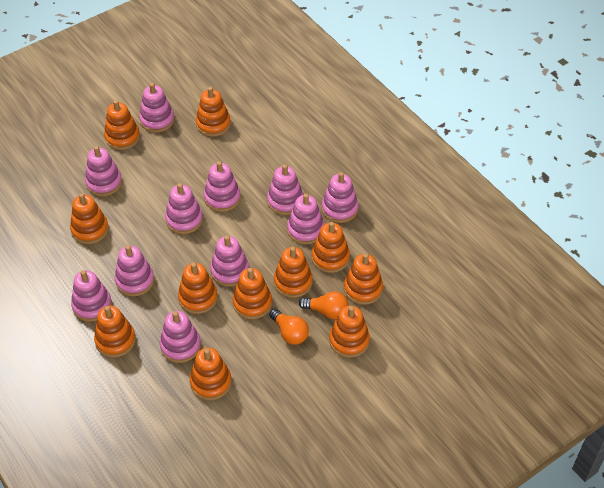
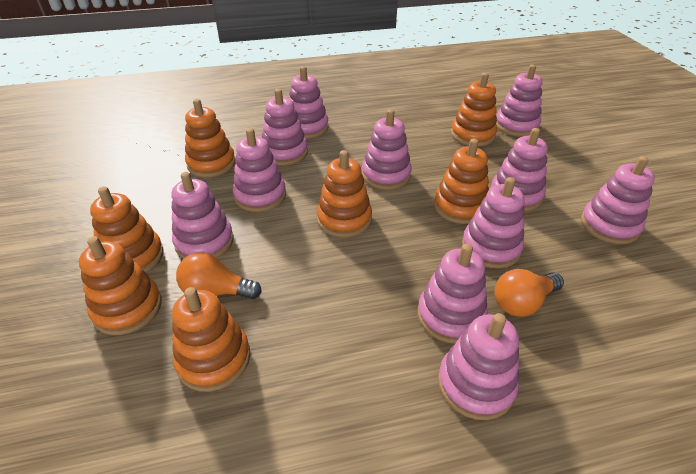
orange stacking toy: 11 -> 7

